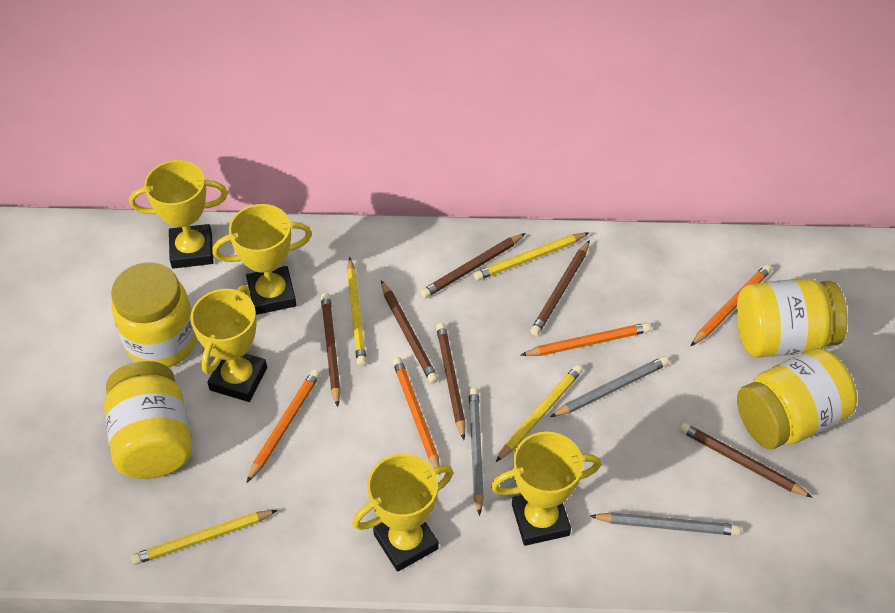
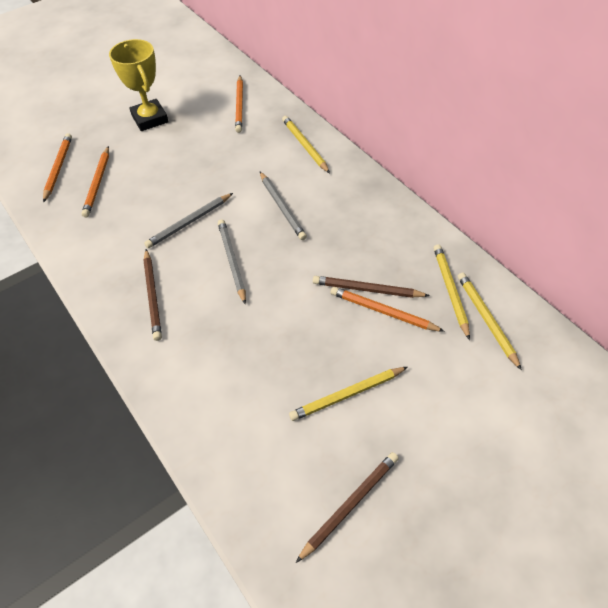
brown pencil: 6 -> 3
yellow jar: 4 -> 0
yellow trophy: 5 -> 1

